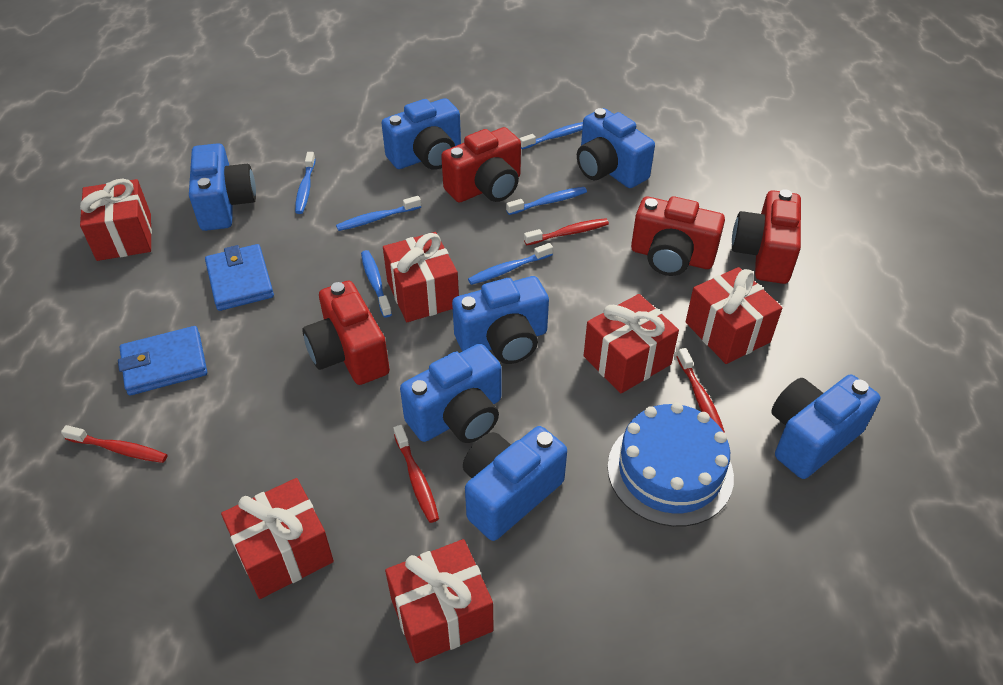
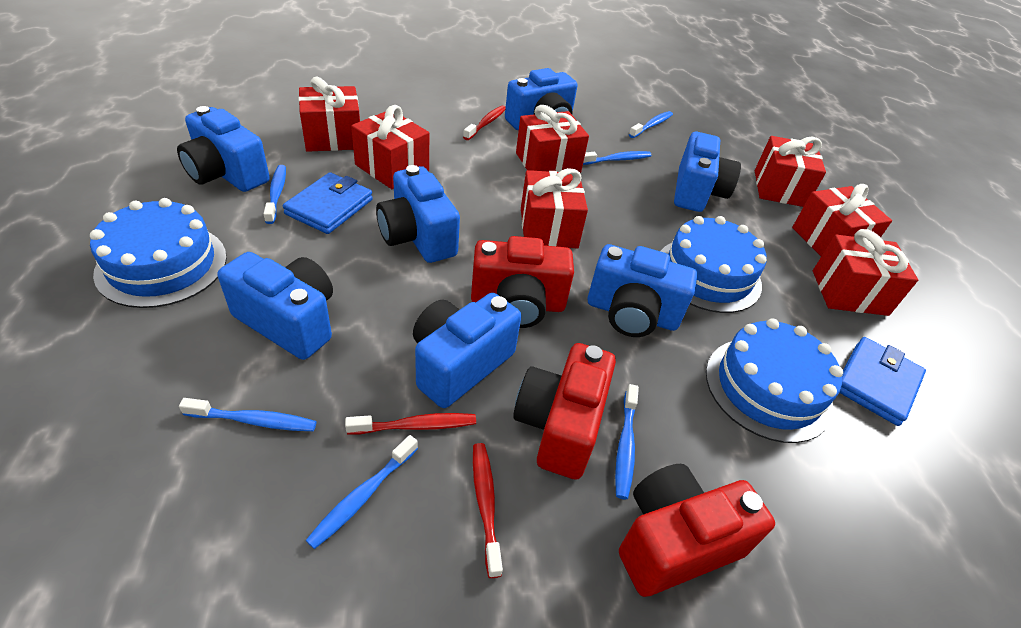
blue cake: 1 -> 3
red camera: 4 -> 3
red gift: 6 -> 7
red toothbrush: 4 -> 3

